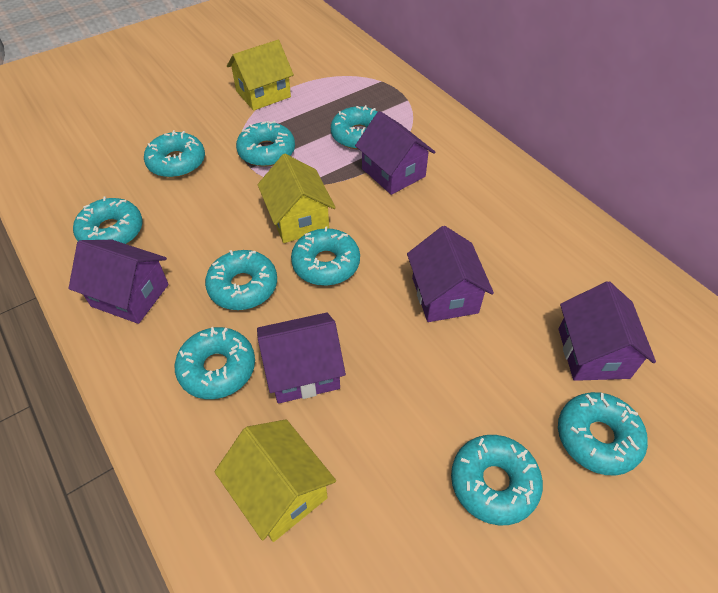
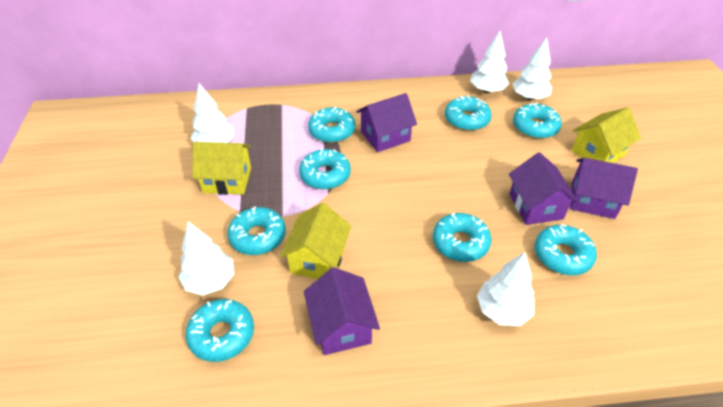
purple house: 5 -> 4
turquoise donut: 9 -> 8
white tree: 0 -> 5

